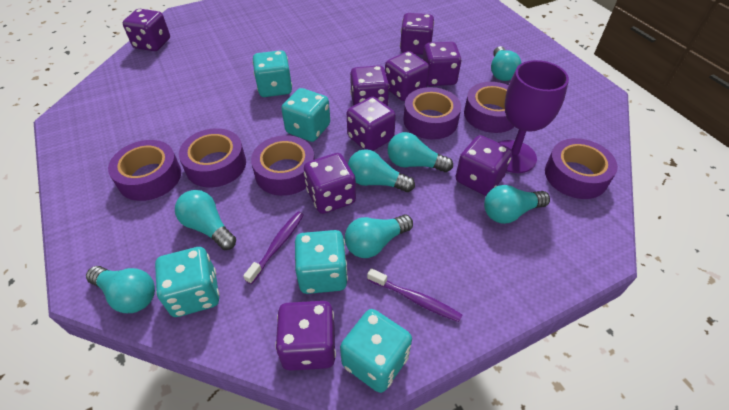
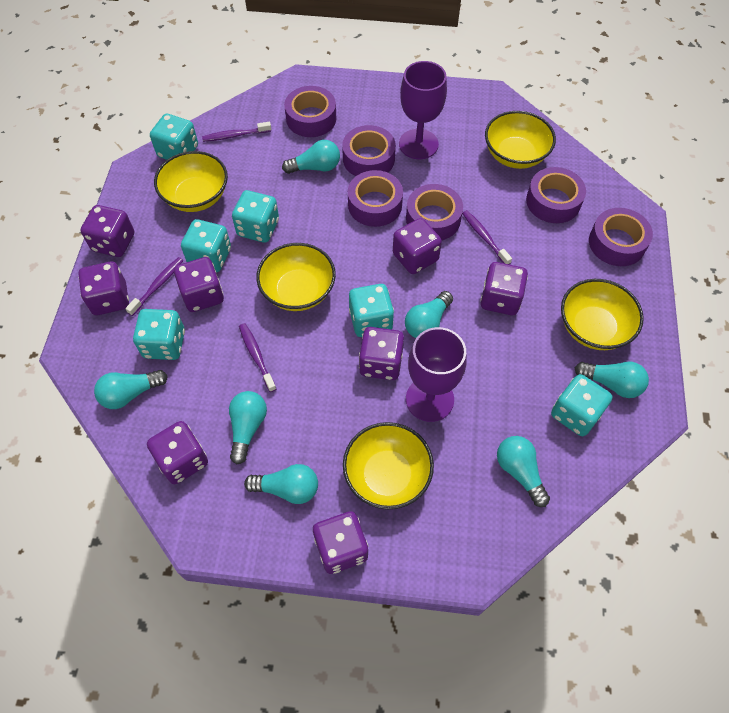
purple dice: 9 -> 8
purple goblet: 1 -> 2
purple toothbrush: 2 -> 4
turquoise dice: 5 -> 6
yellow bowl: 0 -> 5

